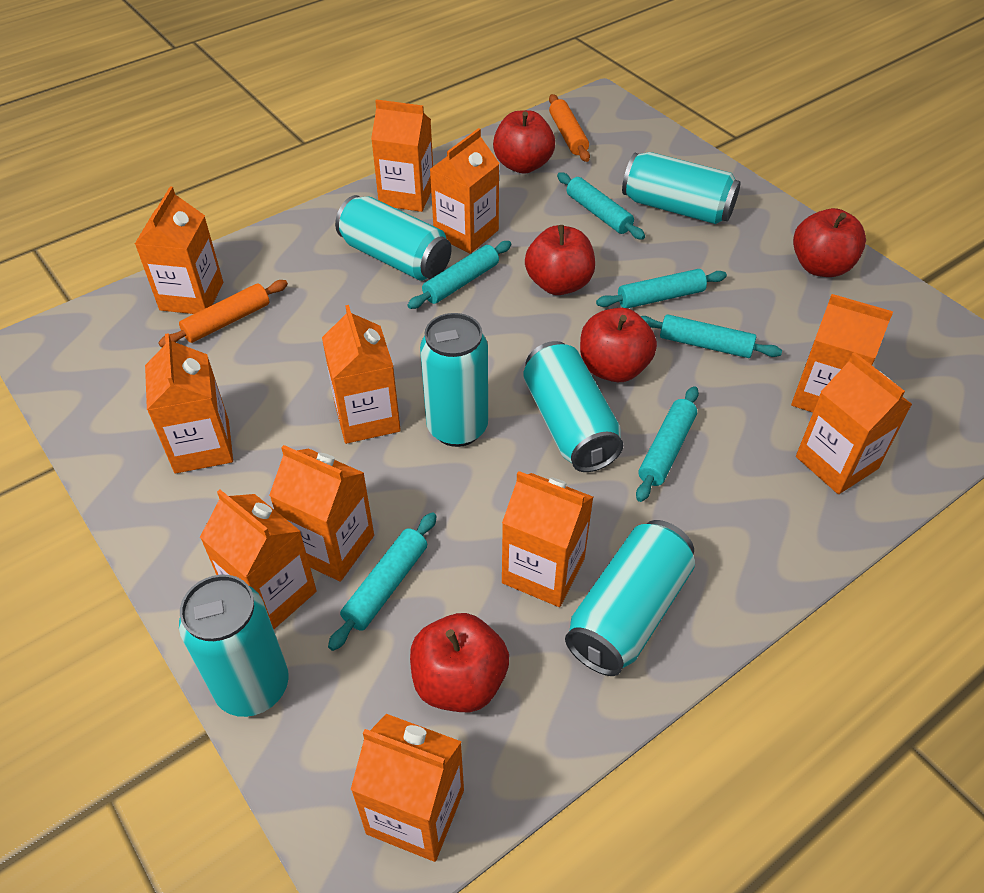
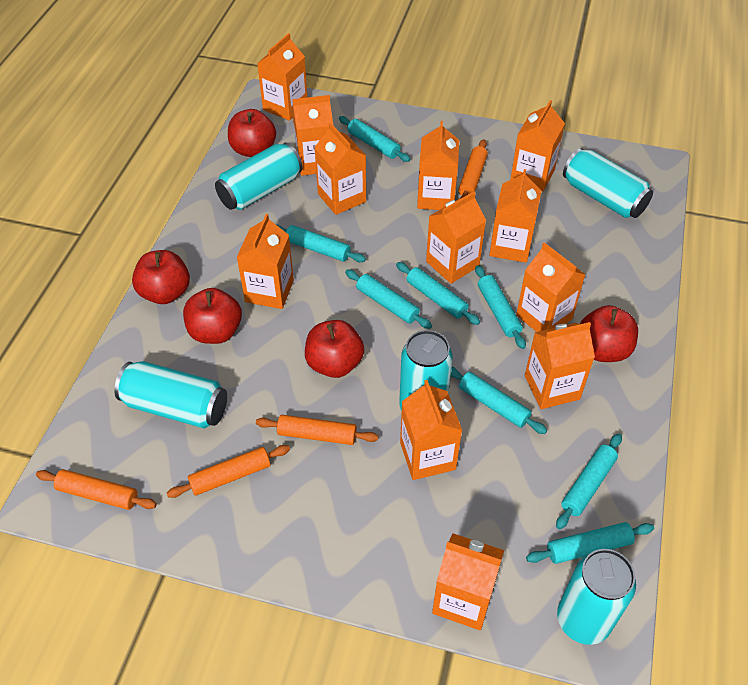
orange carton: 11 -> 12
orange rolling pin: 2 -> 4
turquoise can: 6 -> 5
turquoise rolling pin: 6 -> 8

